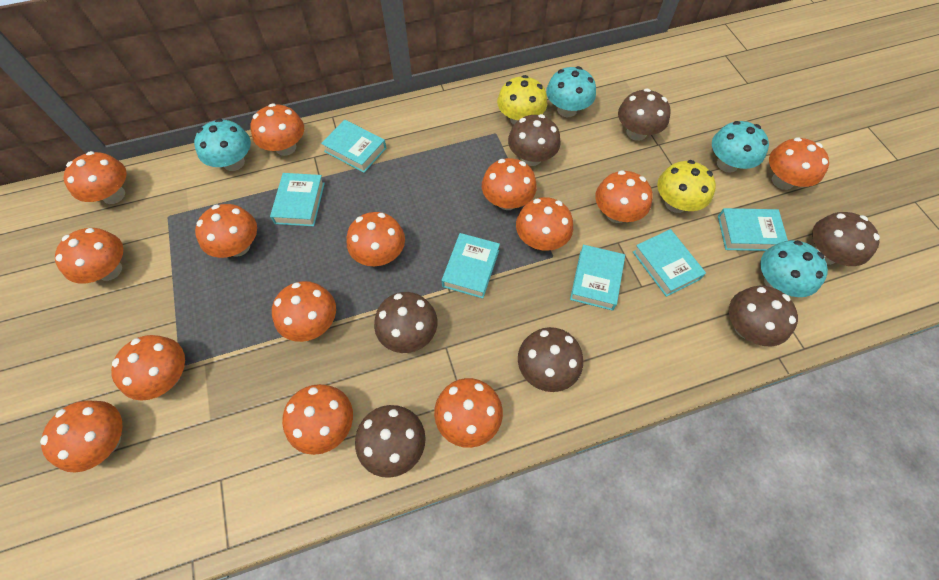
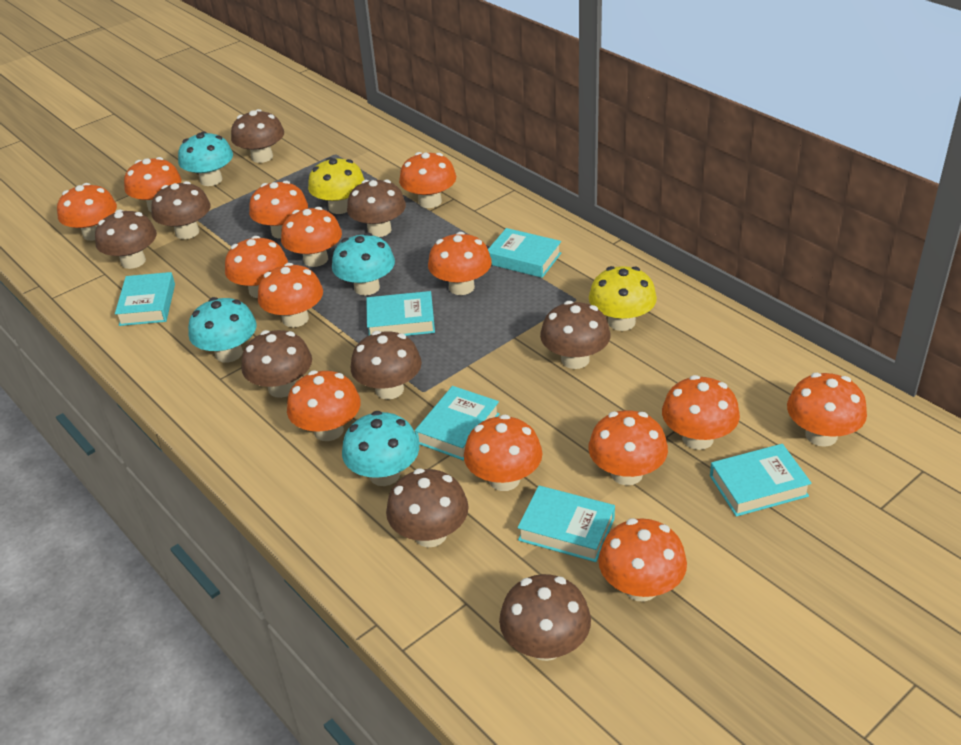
brown mushroom: 7 -> 9

